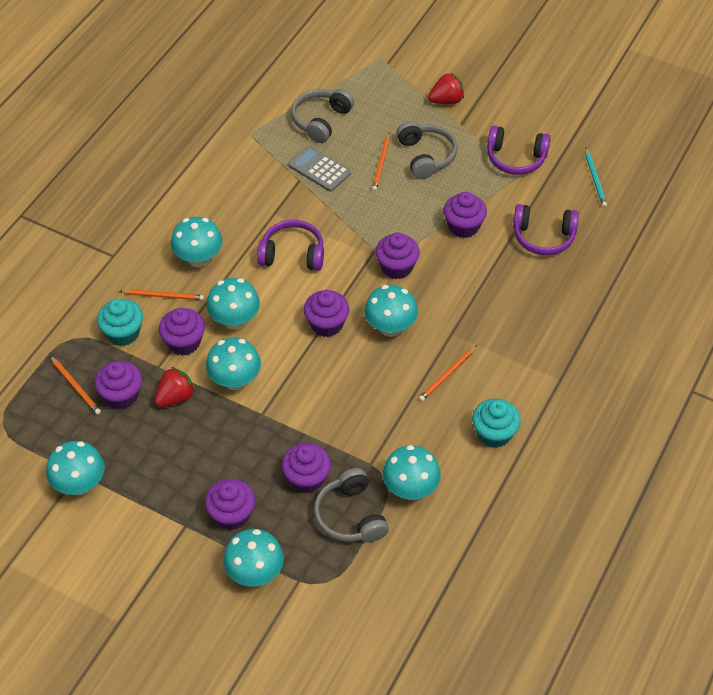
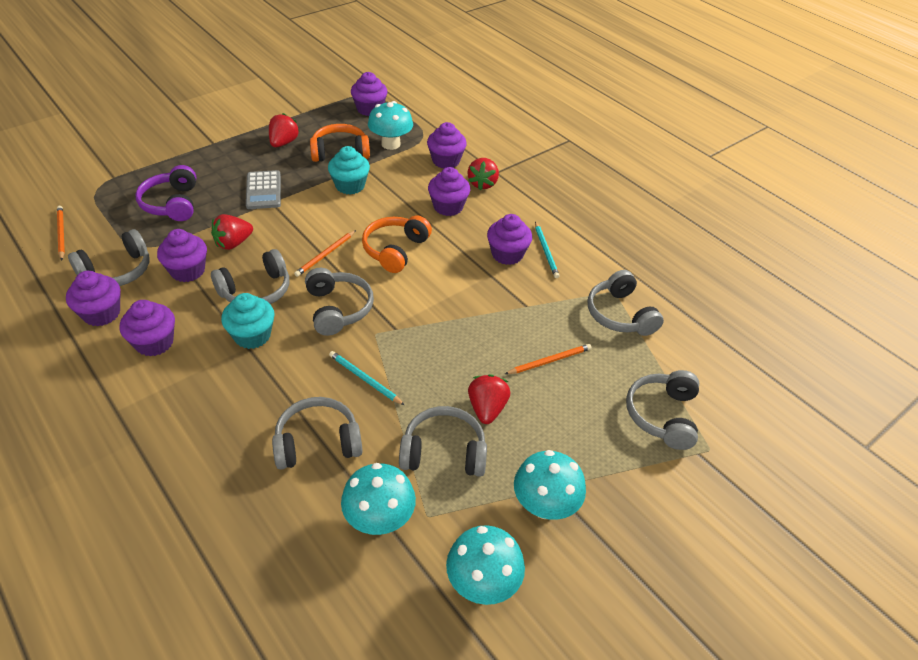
grey headphones: 3 -> 7
orange headphones: 0 -> 2
orange pencil: 4 -> 3
purple headphones: 3 -> 1
red strawberry: 2 -> 4
turquoise mushroom: 7 -> 4
turquoise pencil: 1 -> 2

